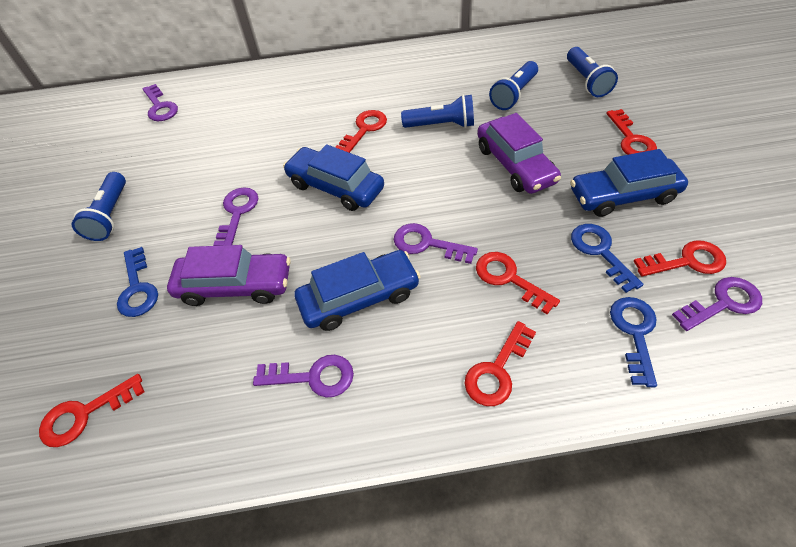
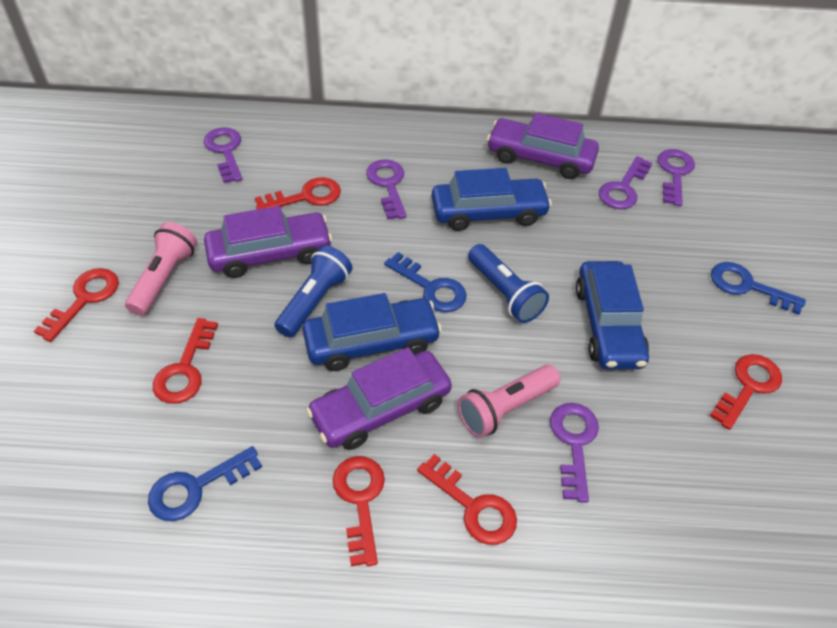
blue flashlight: 4 -> 2
pink flashlight: 0 -> 2
purple car: 2 -> 3

